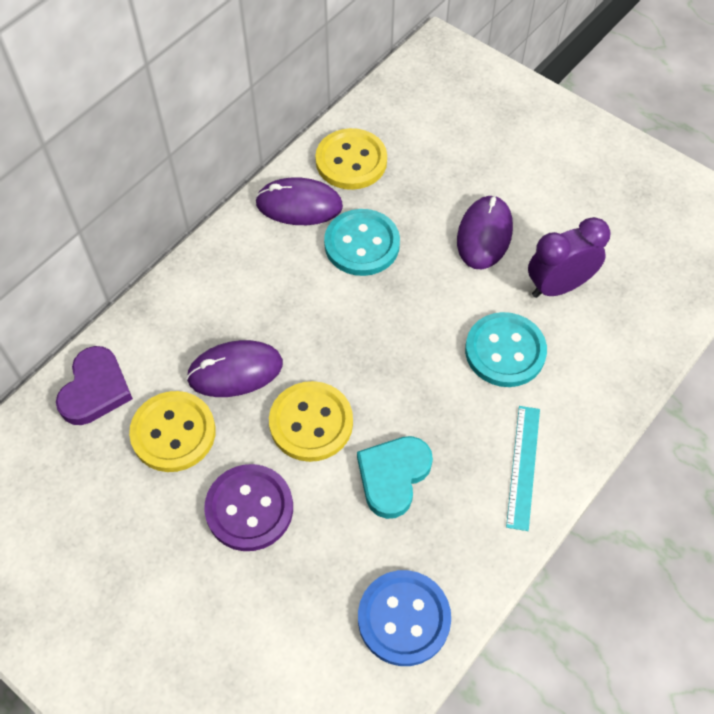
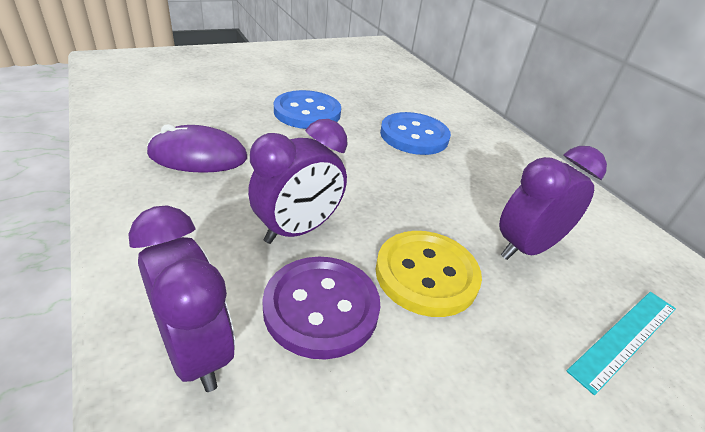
blue button: 1 -> 2
purple clock: 1 -> 3
purple heart: 1 -> 0
purple mouse: 3 -> 1
turquoise button: 2 -> 0
turquoise heart: 1 -> 0
yellow button: 3 -> 1

